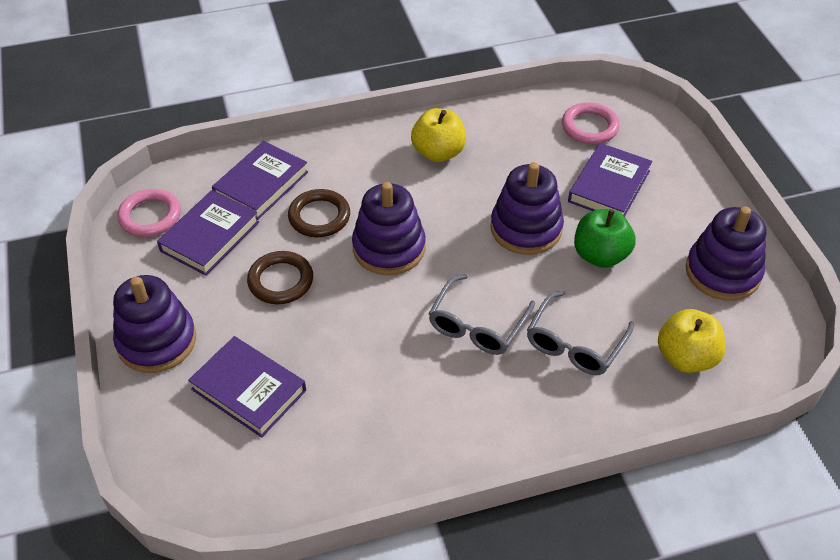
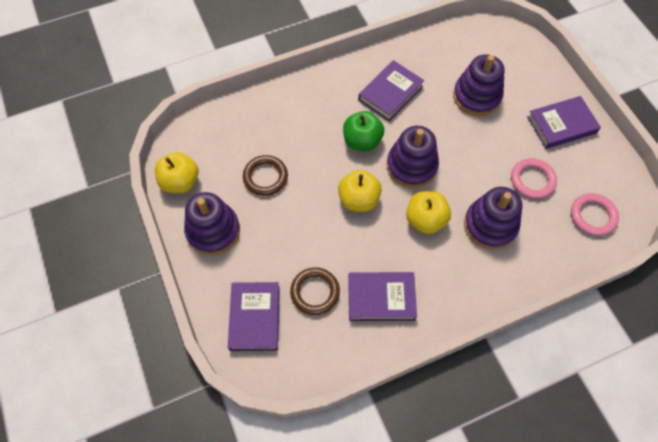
grey glasses: 2 -> 0
yellow apple: 2 -> 3

